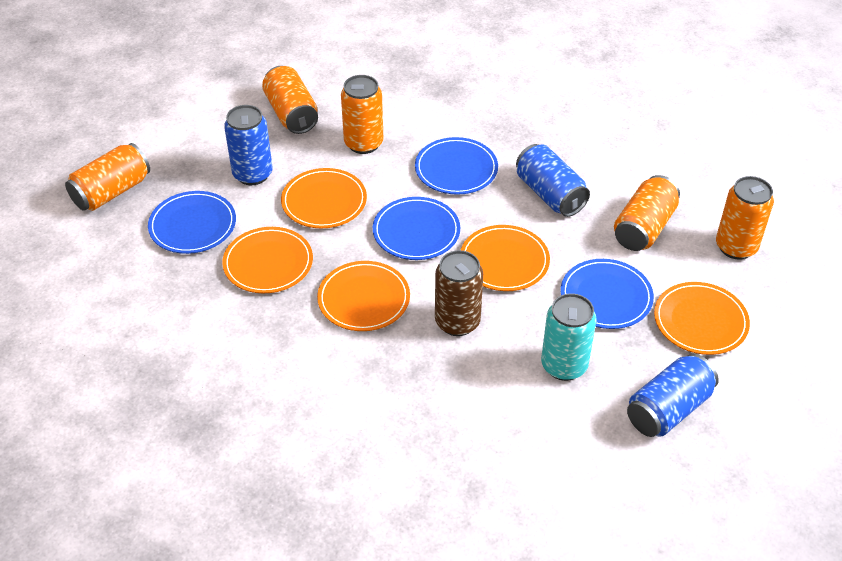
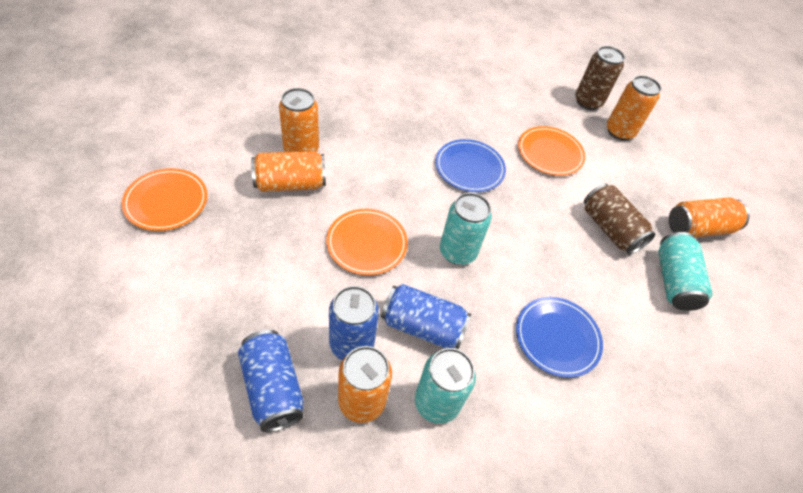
blue plate: 4 -> 2
brown can: 1 -> 2
orange plate: 5 -> 3
turquoise can: 1 -> 3

